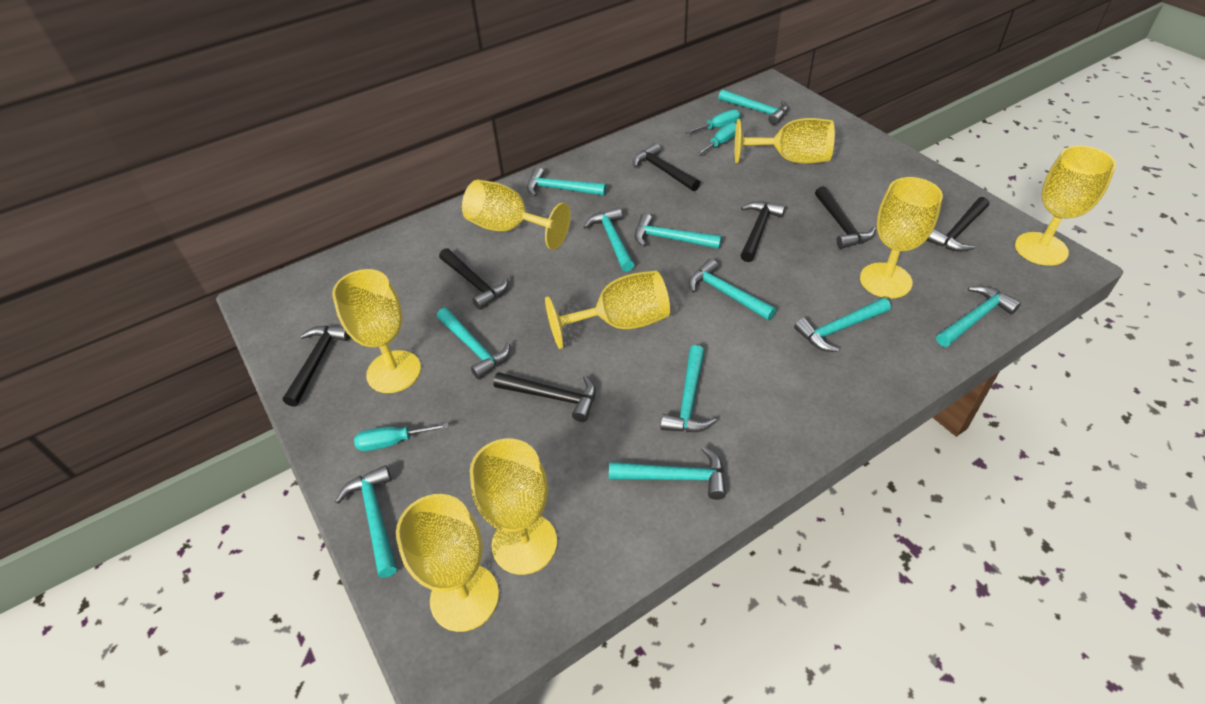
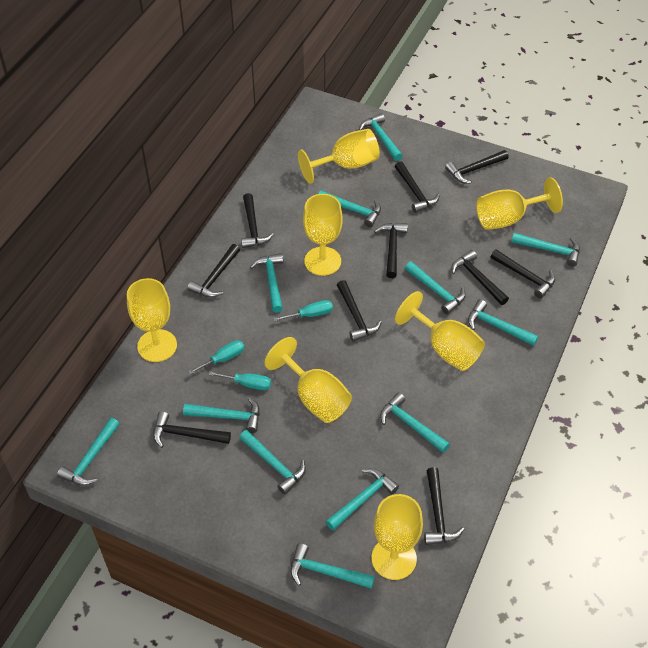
black hammer: 7 -> 10
turquoise hammer: 11 -> 12
yellow goblet: 8 -> 7

